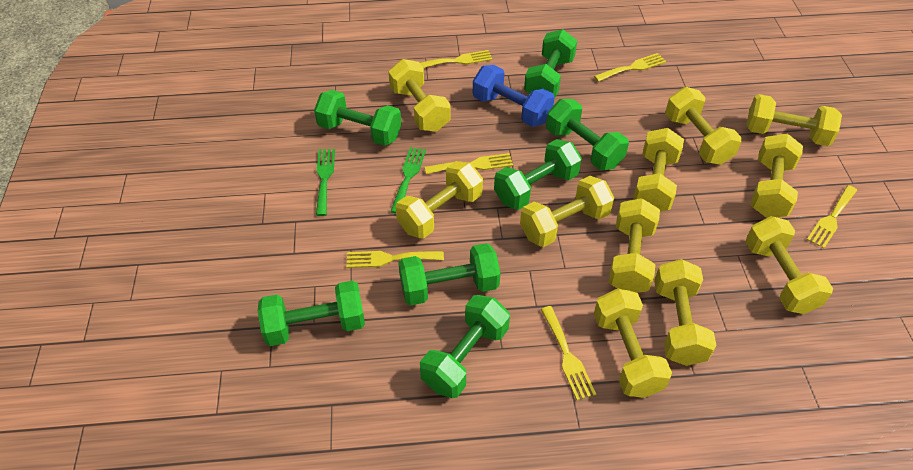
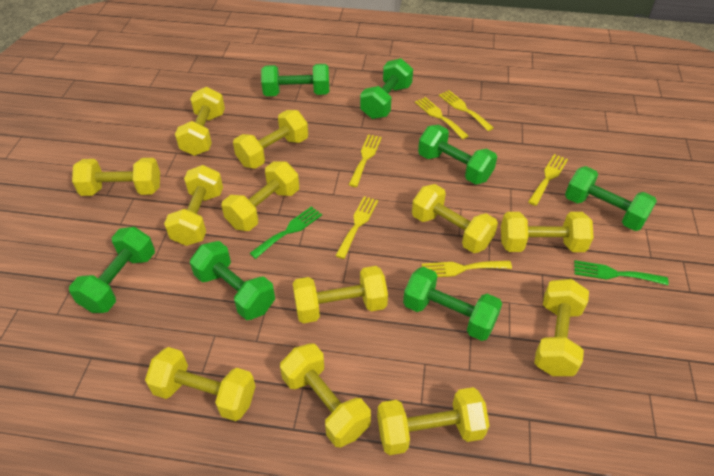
blue dumbbell: 1 -> 0
yellow dumbbell: 11 -> 12

